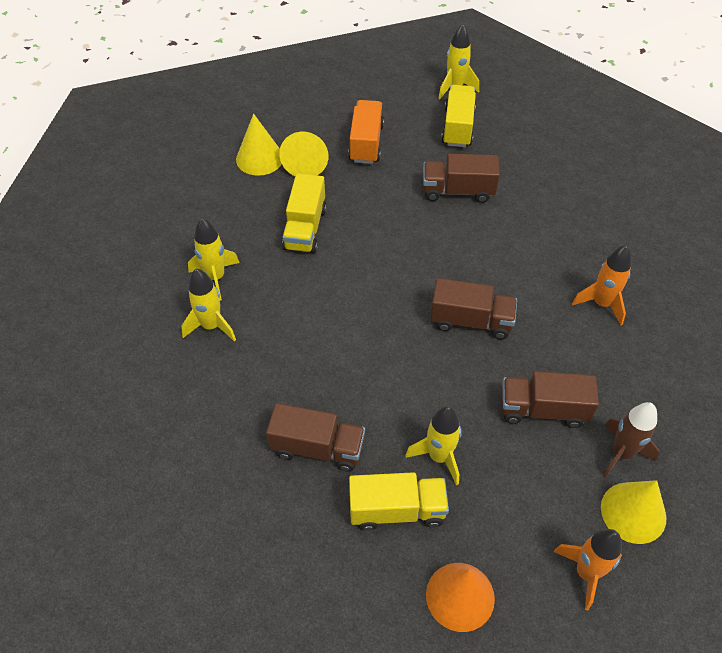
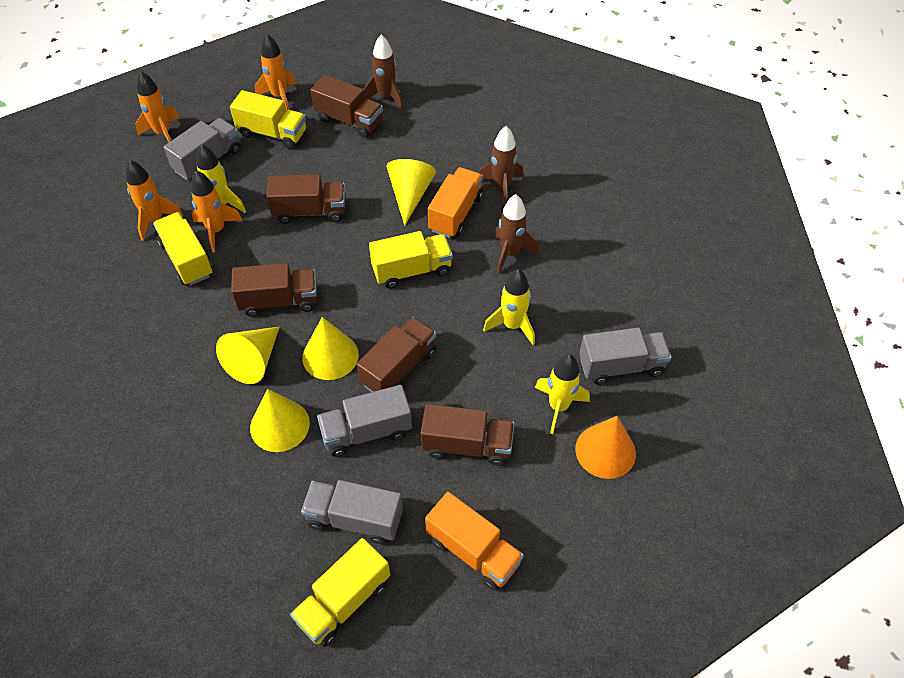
brown rocket: 1 -> 3
brown truck: 4 -> 5
grey truck: 0 -> 4
orange rocket: 2 -> 4
orange truck: 1 -> 2
yellow cone: 3 -> 4
yellow rocket: 4 -> 3
yellow truck: 3 -> 4

